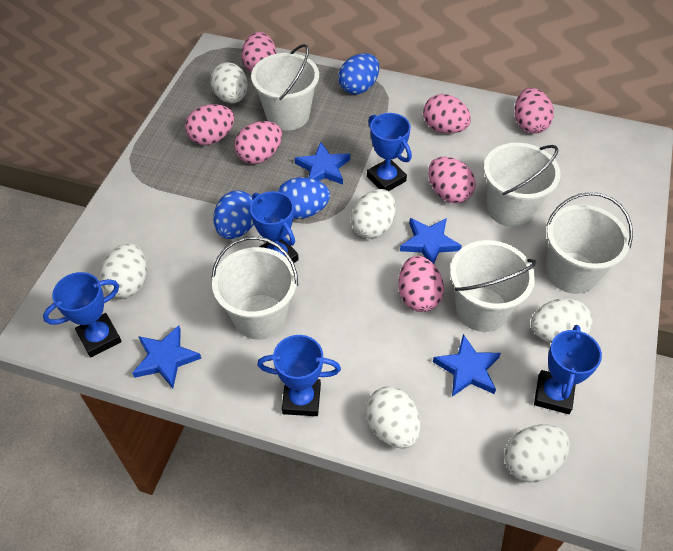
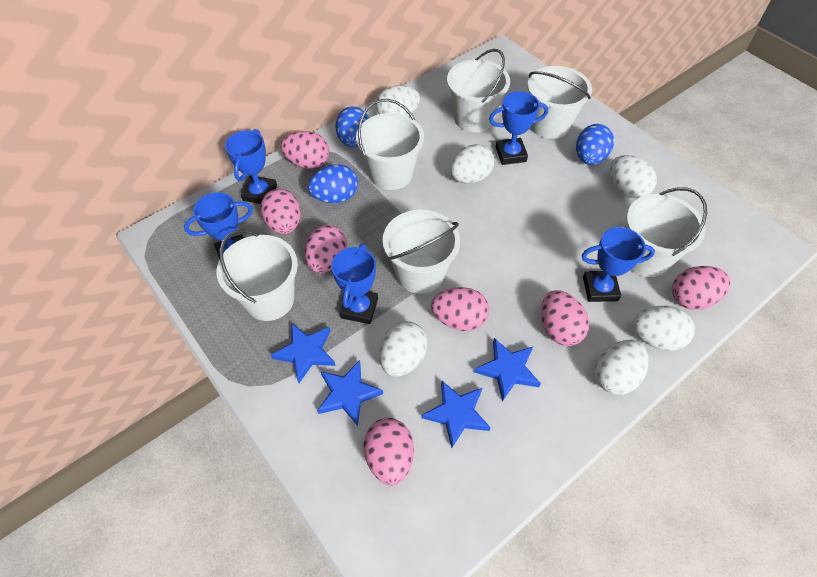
white bucket: 5 -> 6

